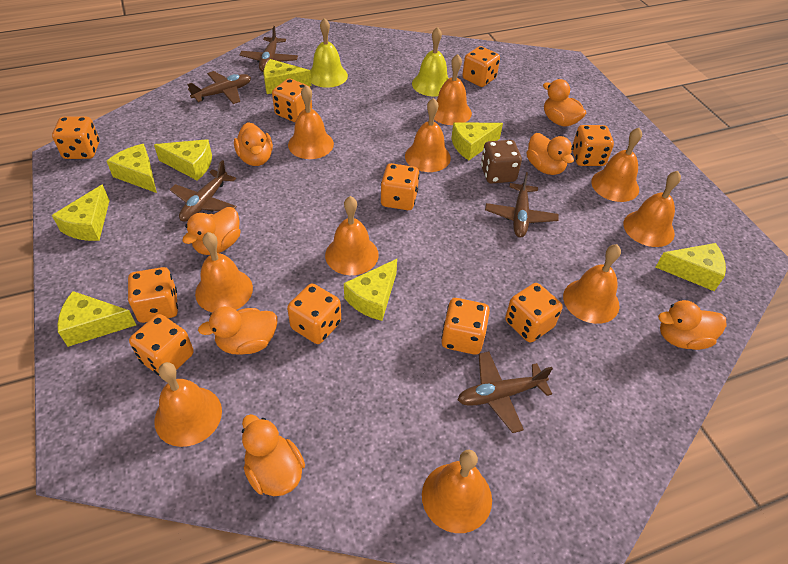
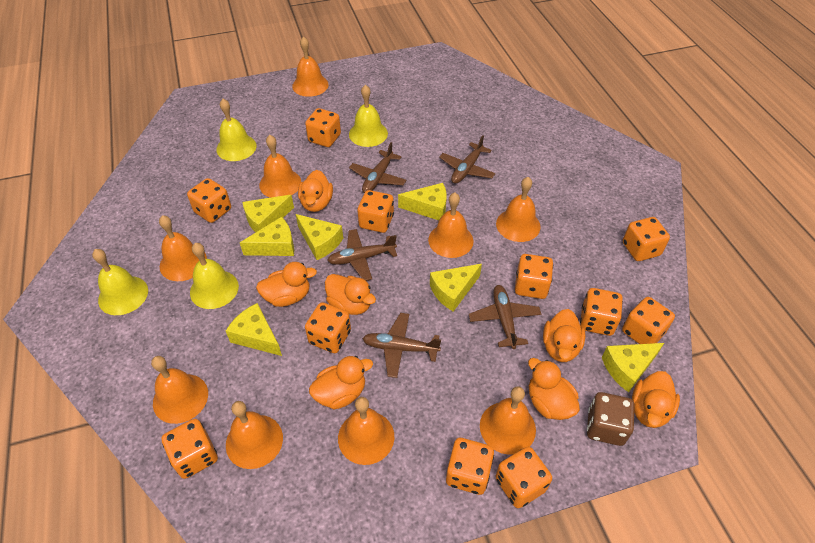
orange bell: 10 -> 9
orange dice: 10 -> 11
yellow bell: 2 -> 4
yellow cheese: 8 -> 7

